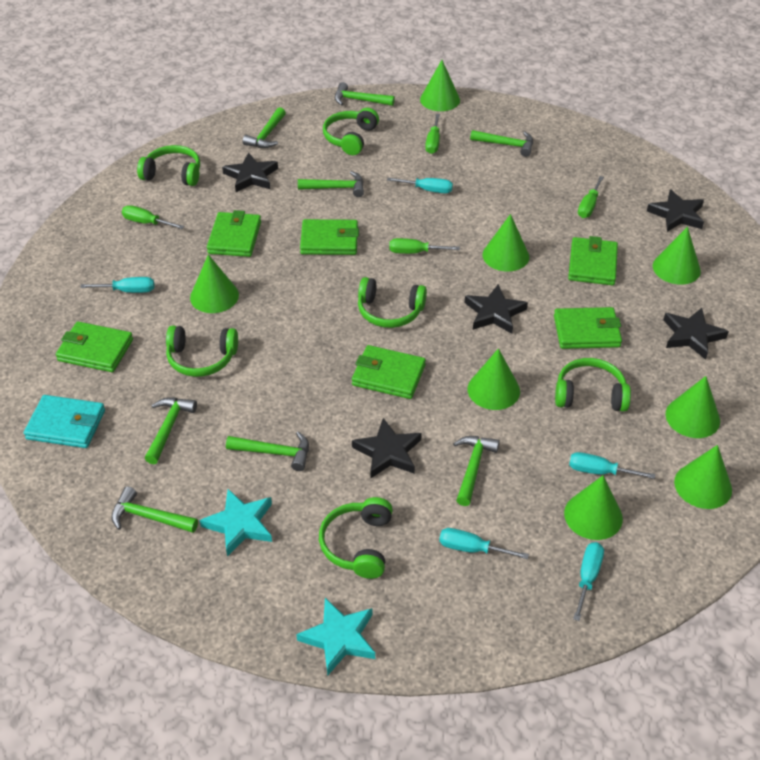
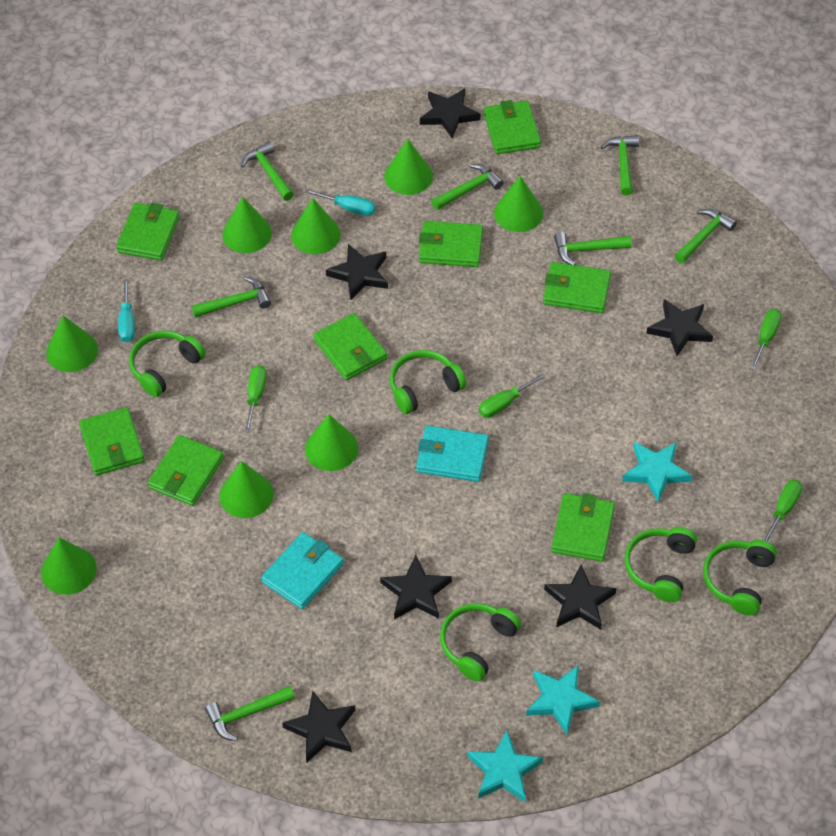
black star: 5 -> 6
green hammer: 8 -> 7
green headphones: 6 -> 5
green wallet: 6 -> 8
turquoise screwdriver: 5 -> 2
turquoise star: 2 -> 3
turquoise wallet: 1 -> 2

